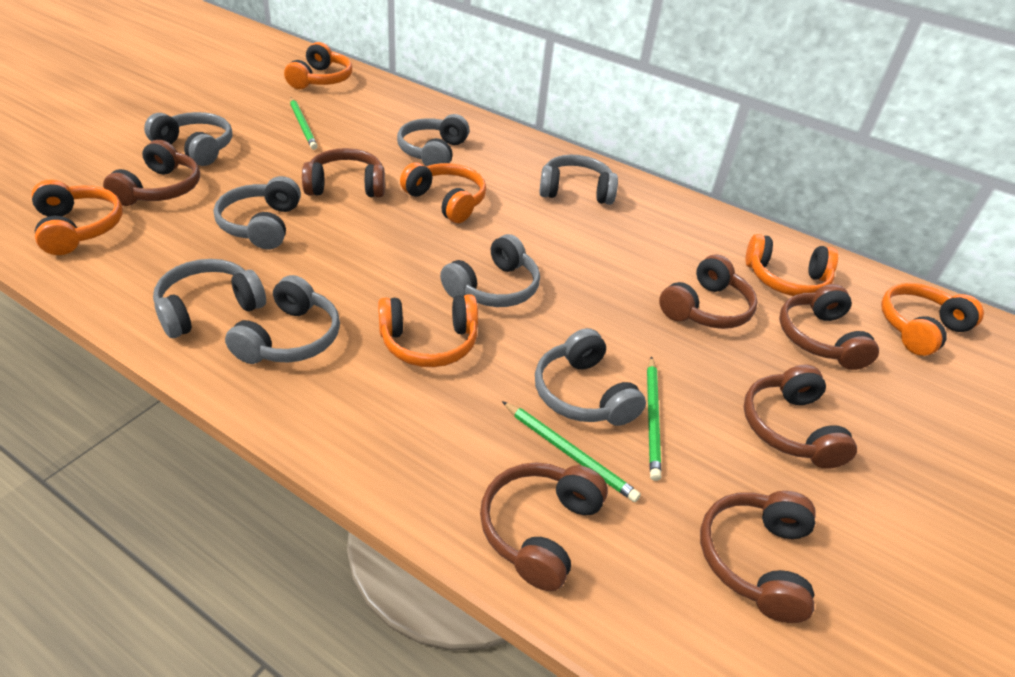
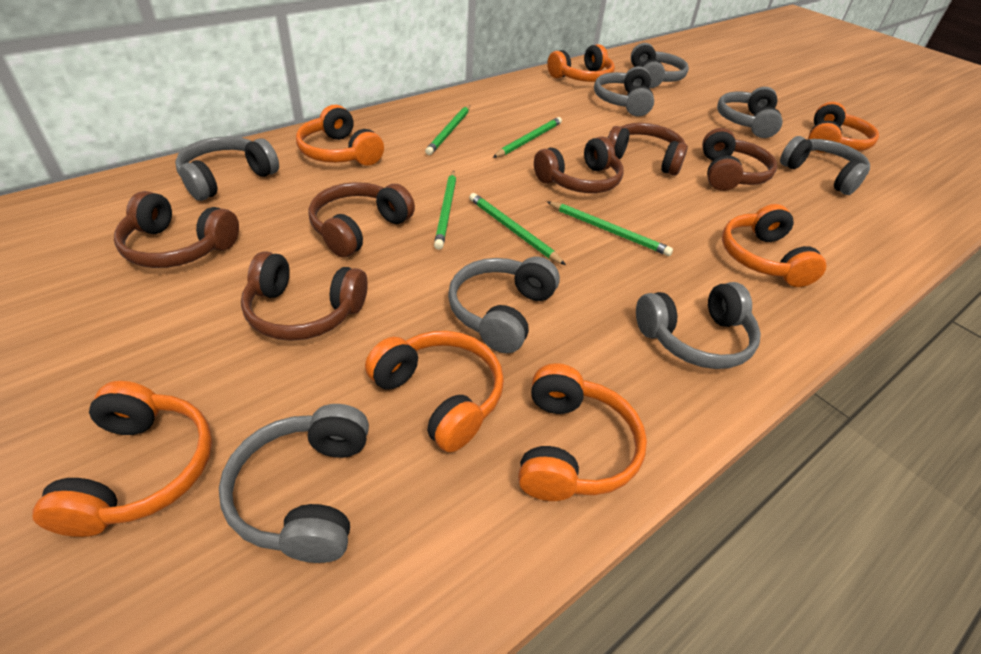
brown headphones: 7 -> 6
green pencil: 3 -> 5
orange headphones: 6 -> 7

